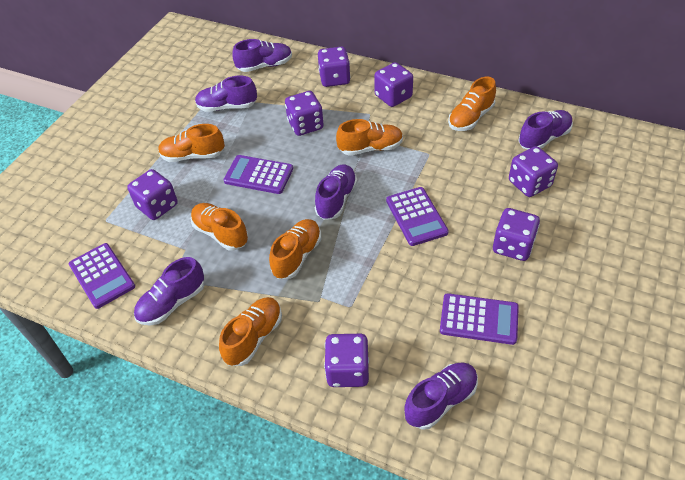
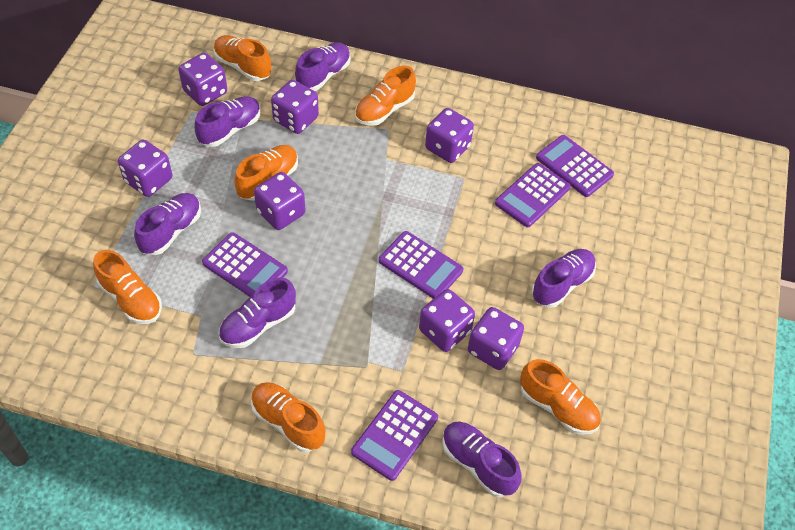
purple calculator: 4 -> 5

